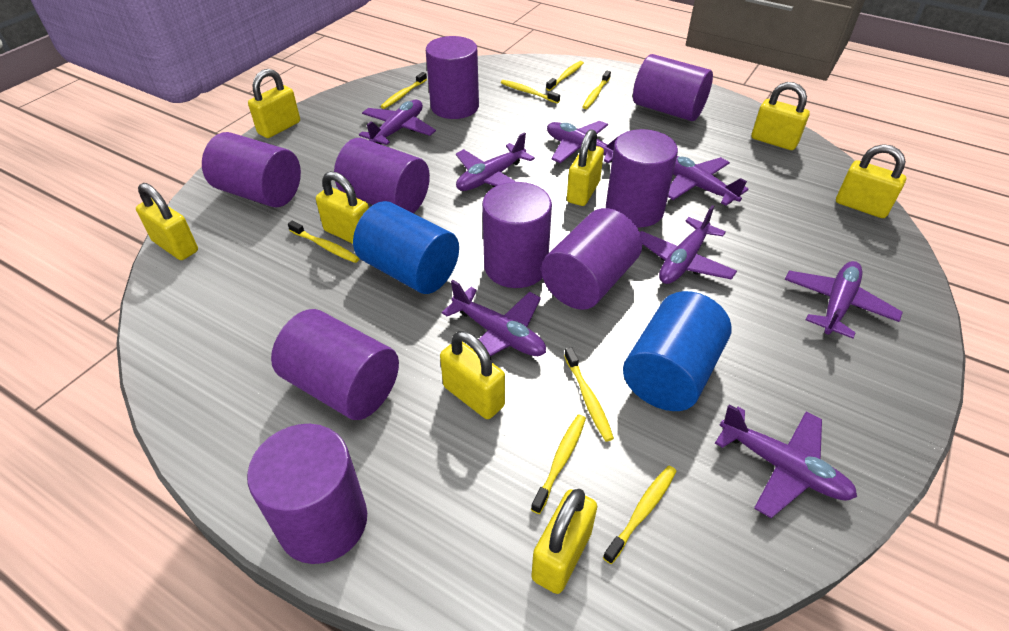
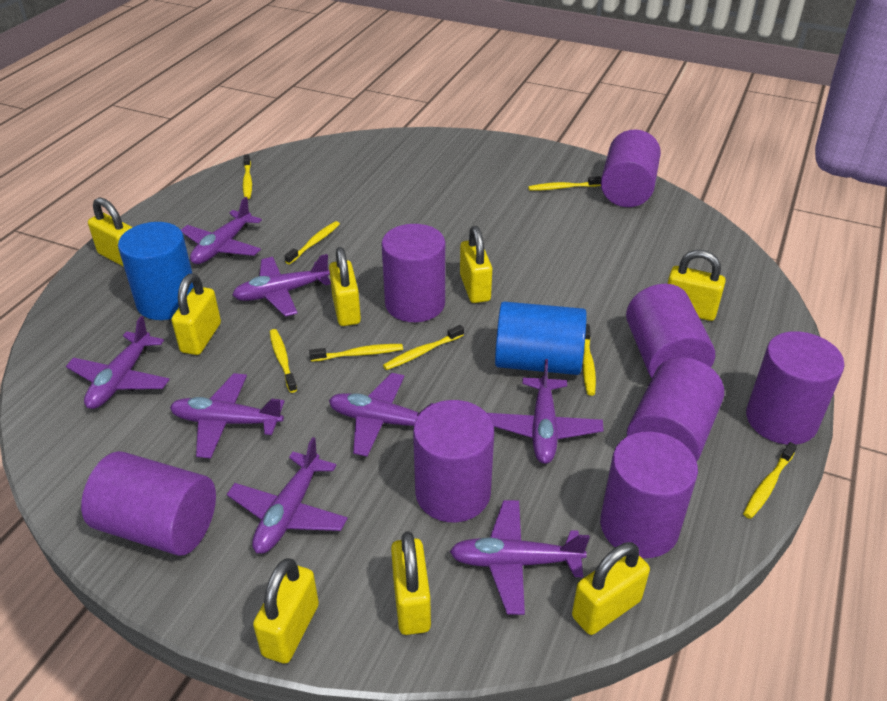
purple cylinder: 9 -> 8

